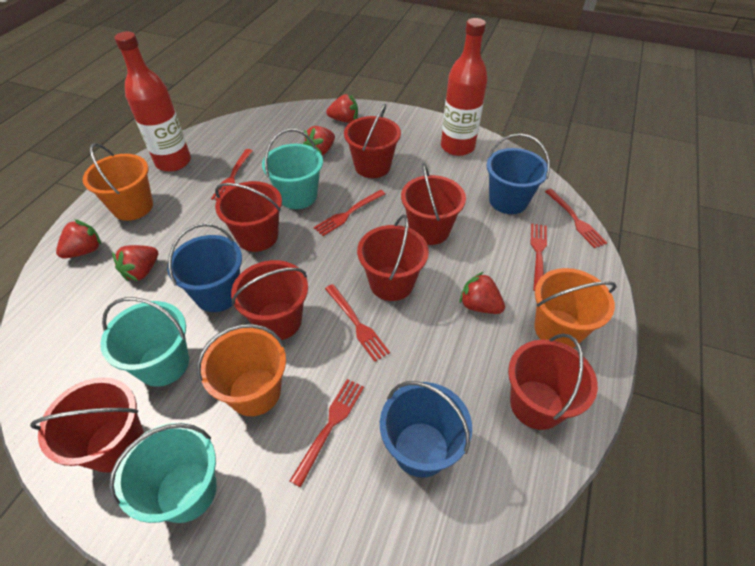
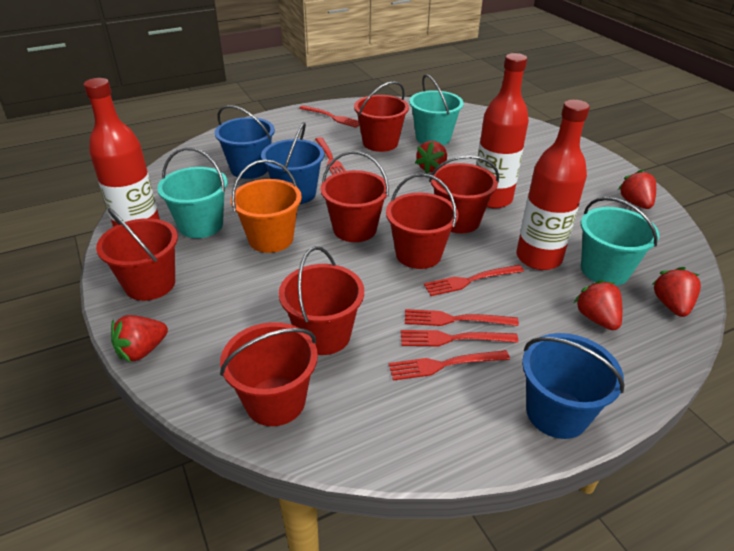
orange bucket: 3 -> 1
red bottle: 2 -> 3

